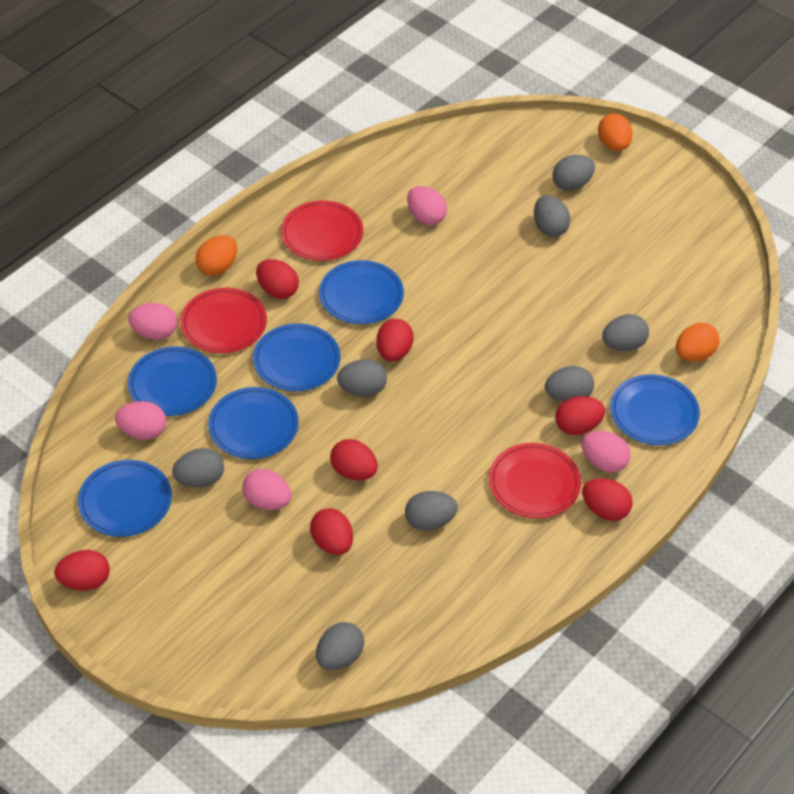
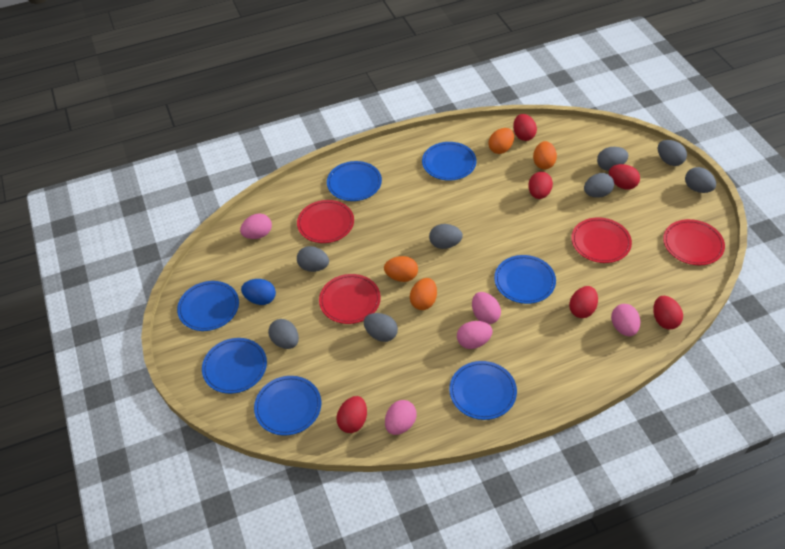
blue egg: 0 -> 1
blue plate: 6 -> 7
orange egg: 3 -> 4
red egg: 7 -> 6
red plate: 3 -> 4

